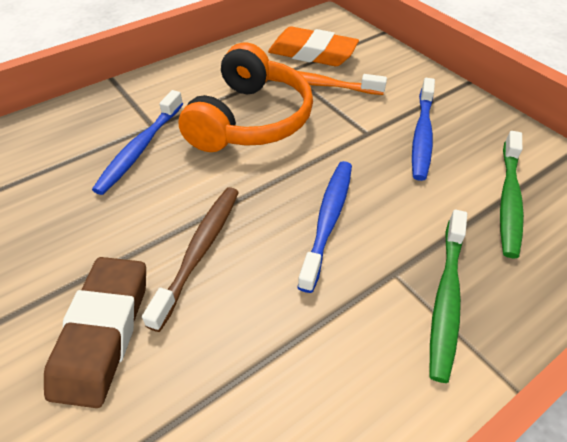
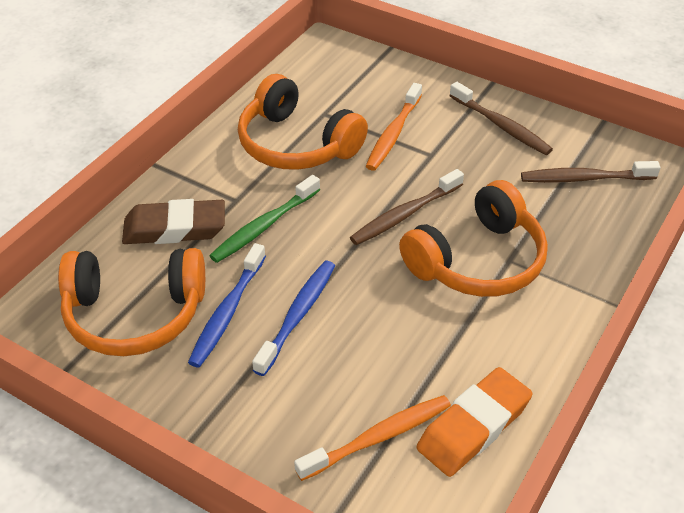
blue toothbrush: 3 -> 2
brown toothbrush: 1 -> 3
green toothbrush: 2 -> 1
orange headphones: 1 -> 3
orange toothbrush: 1 -> 2

